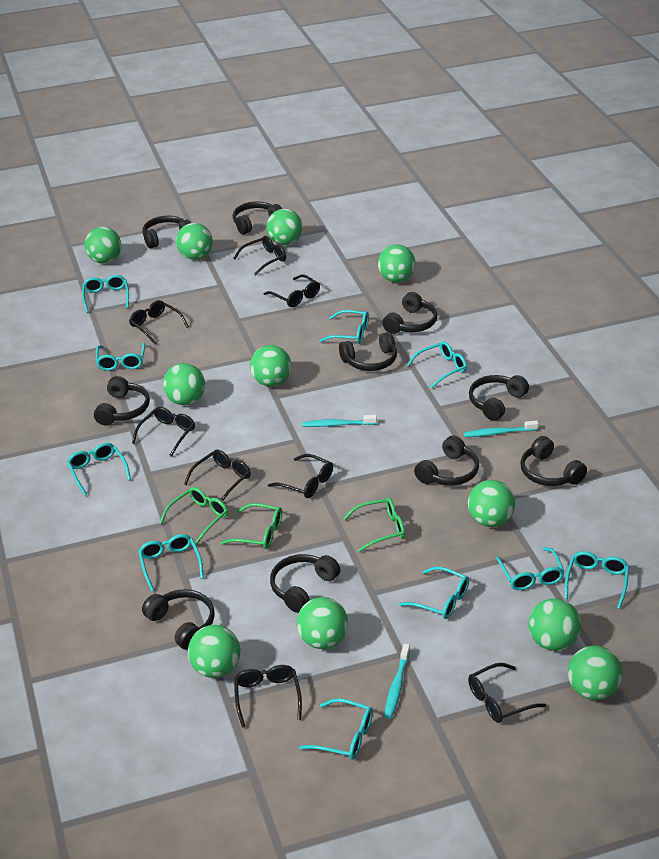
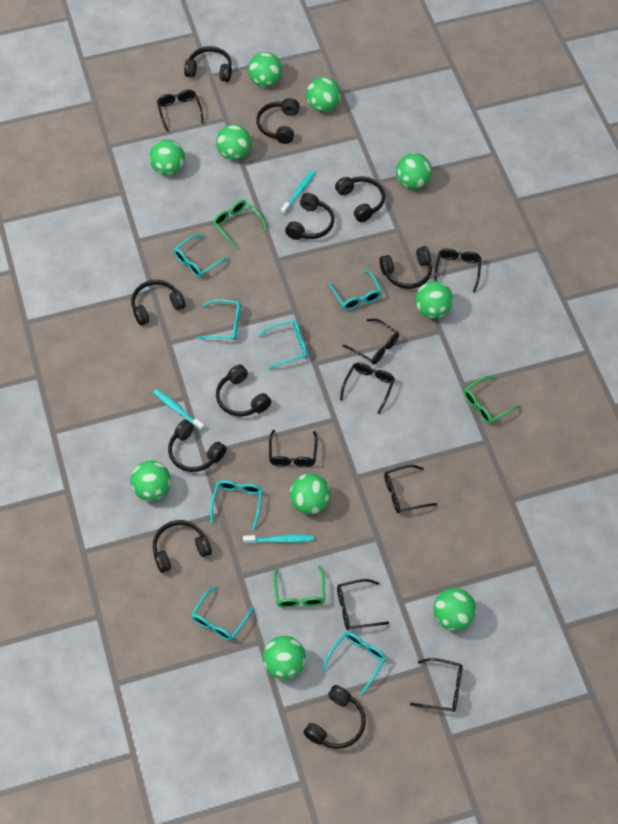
green ball: 11 -> 10
turquoise glasses: 10 -> 7

